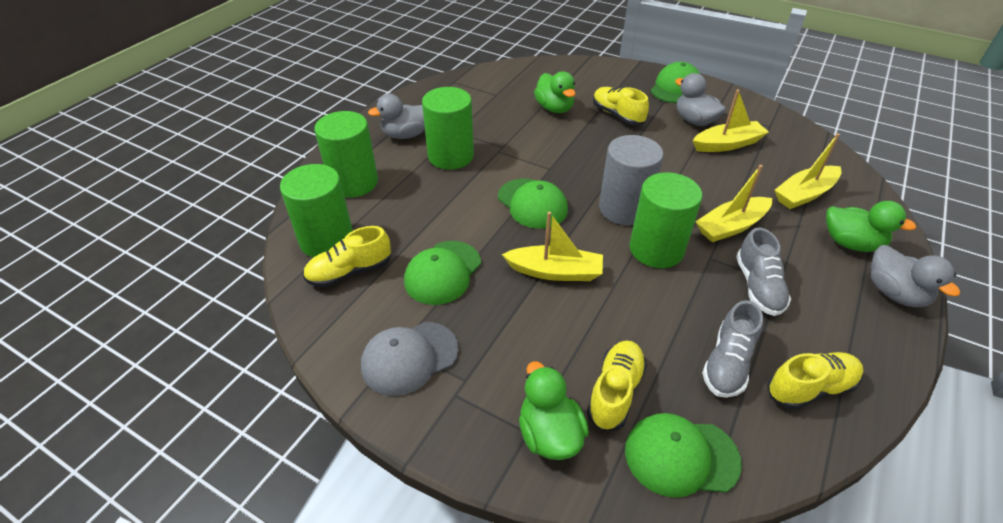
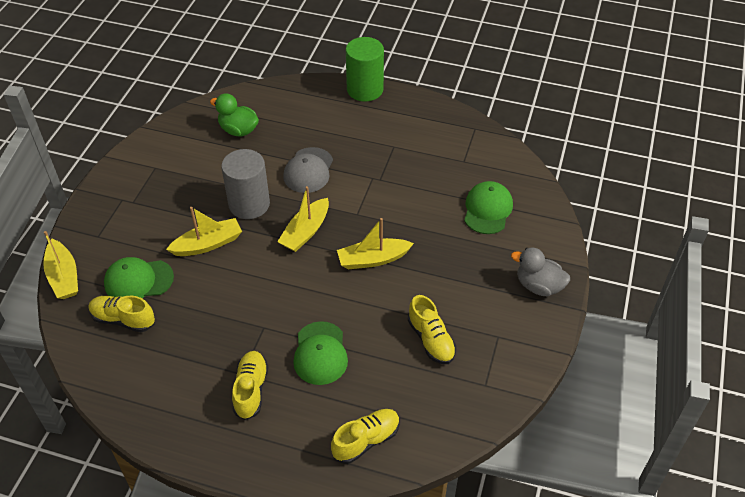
green cap: 4 -> 3
green cylinder: 4 -> 1
green duck: 3 -> 1
grey duck: 3 -> 1
grey shoe: 2 -> 0

